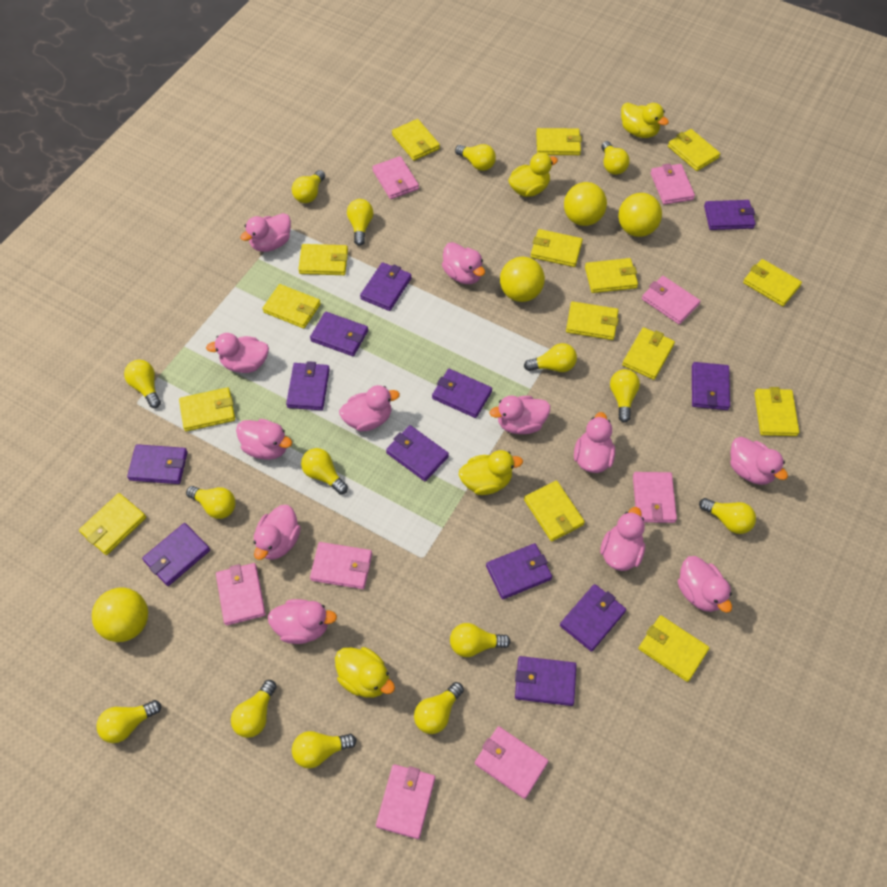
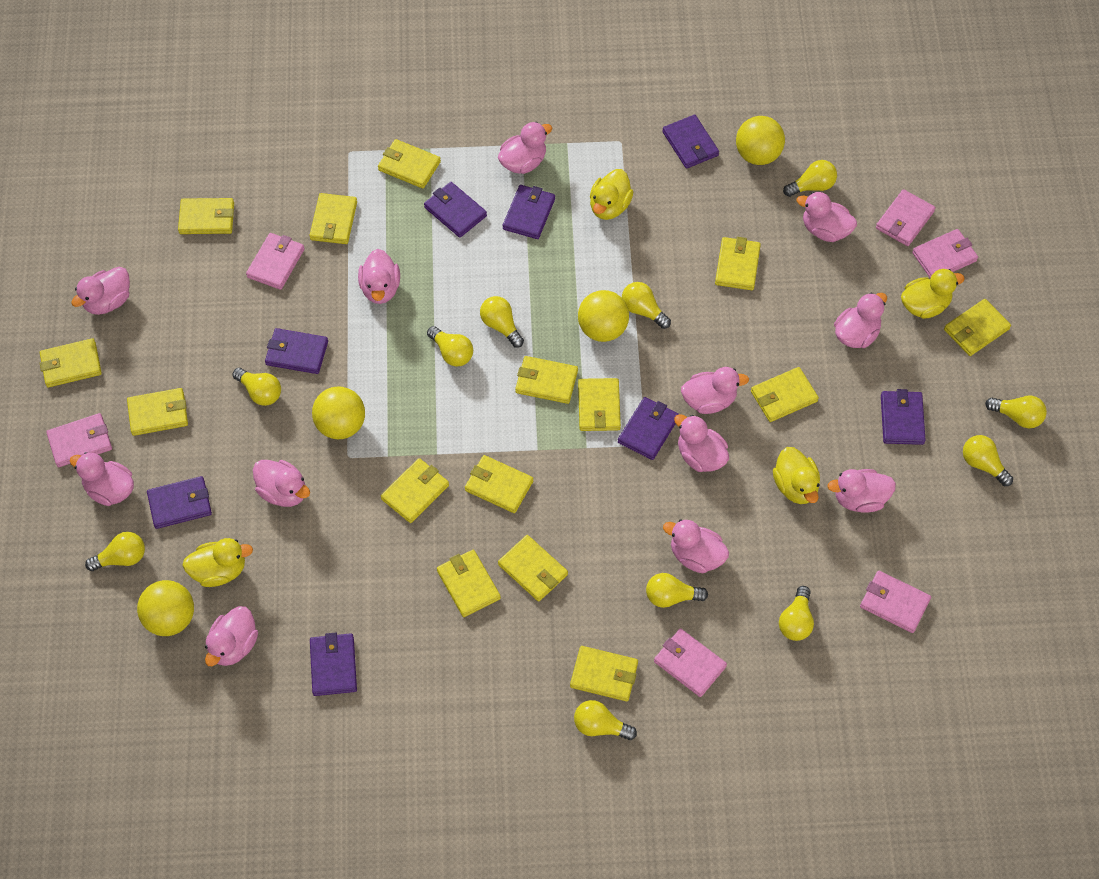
pink wallet: 8 -> 6
purple wallet: 12 -> 8
yellow light bulb: 15 -> 11

